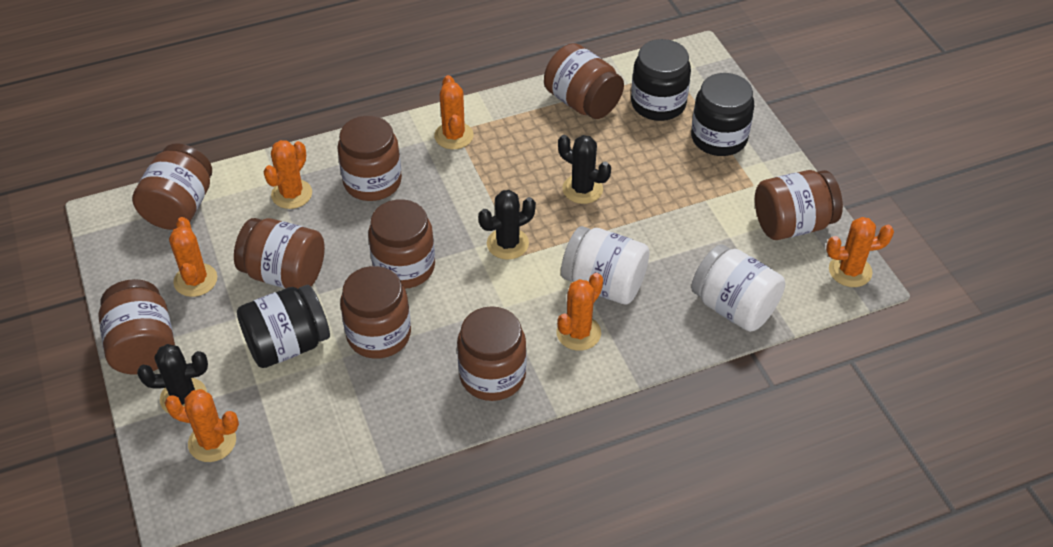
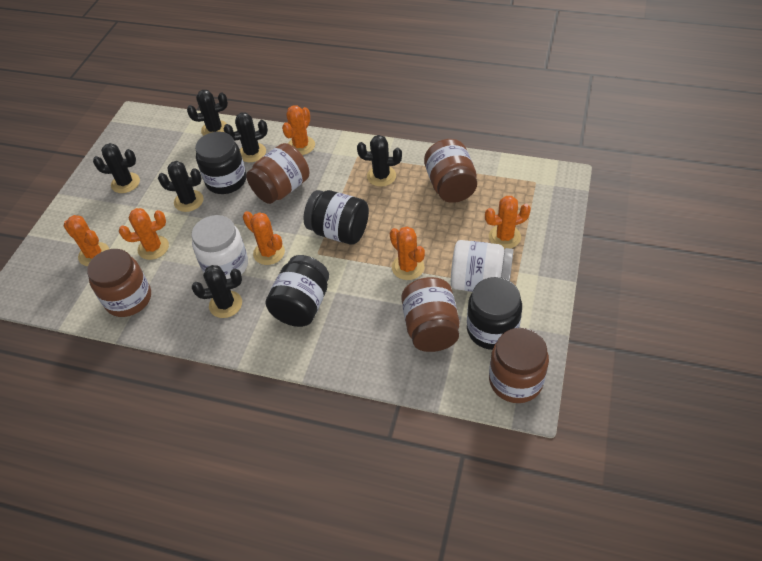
black cactus: 3 -> 6
black jar: 3 -> 4
brown jar: 9 -> 5

